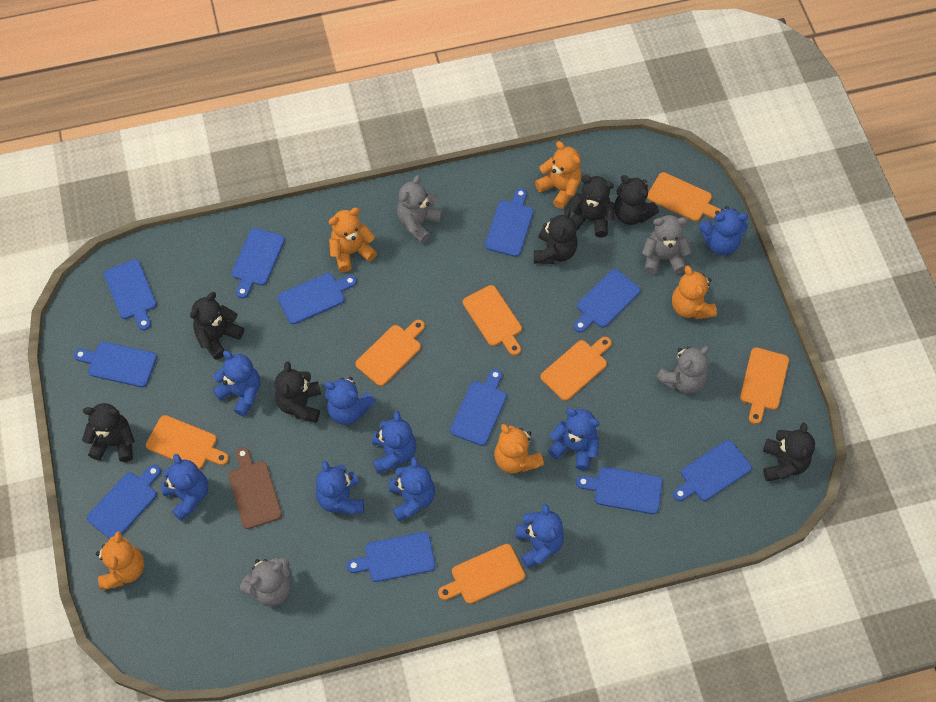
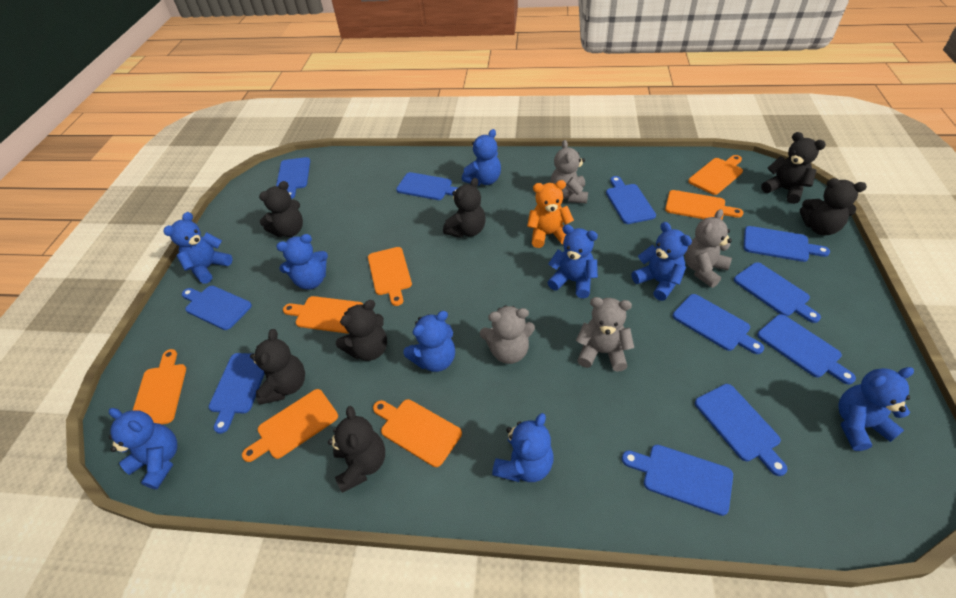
brown cutting board: 1 -> 0
orange teddy bear: 5 -> 1

